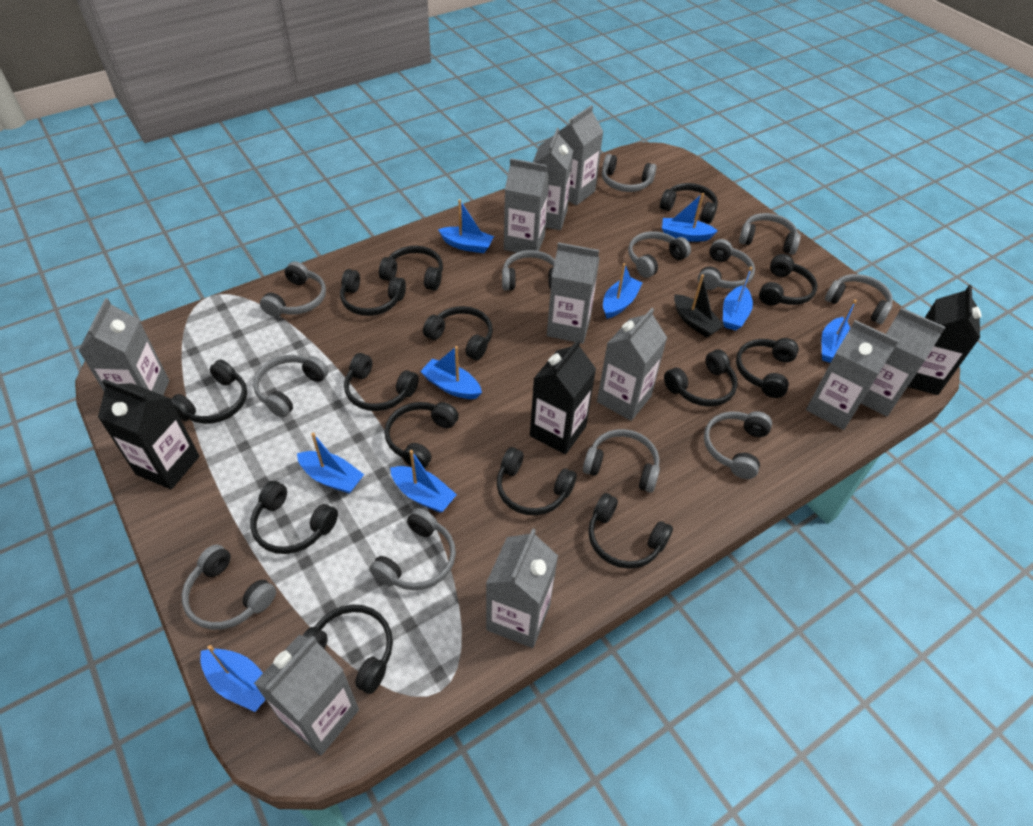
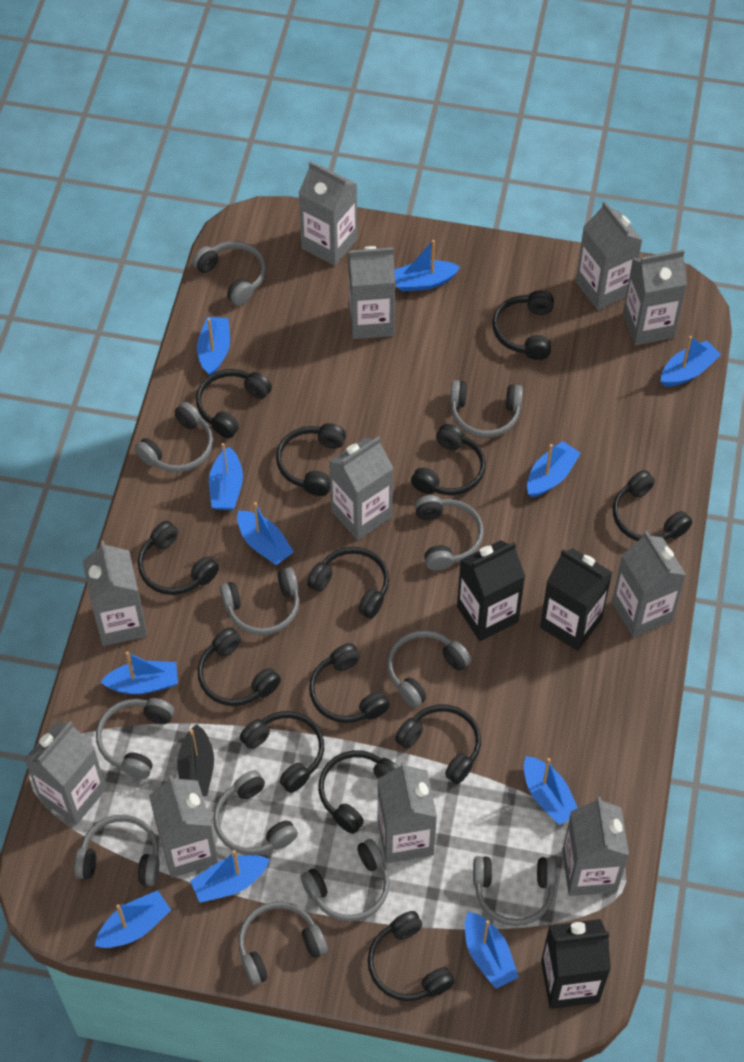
black headphones: 14 -> 13
blue boat: 9 -> 11
grey carton: 10 -> 11

